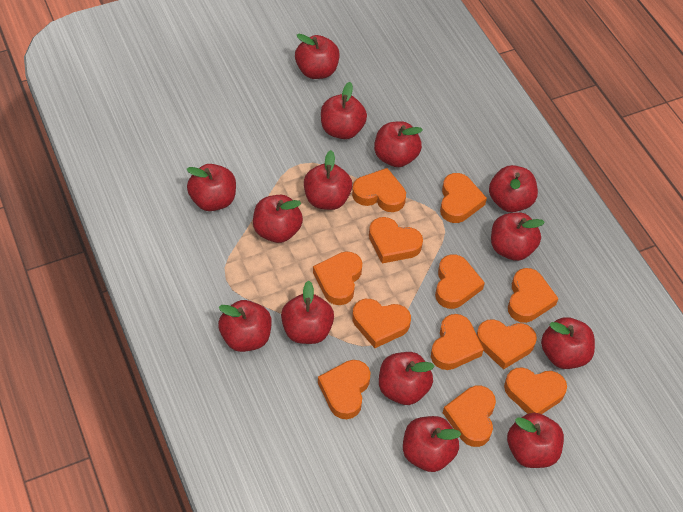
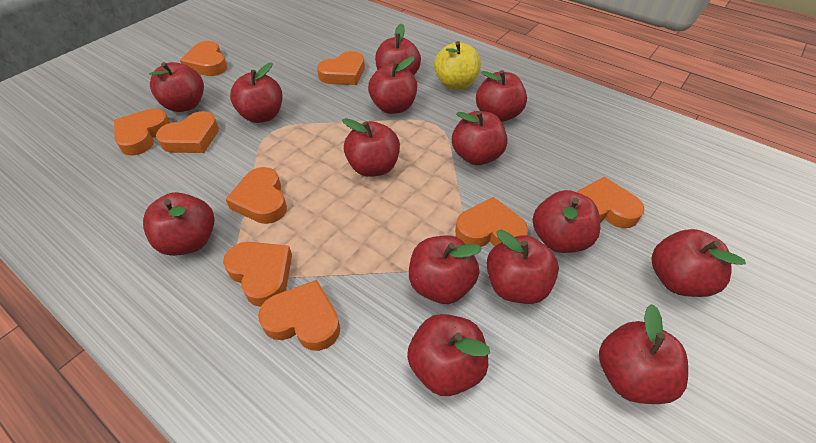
orange heart: 12 -> 9
yellow apple: 0 -> 1

